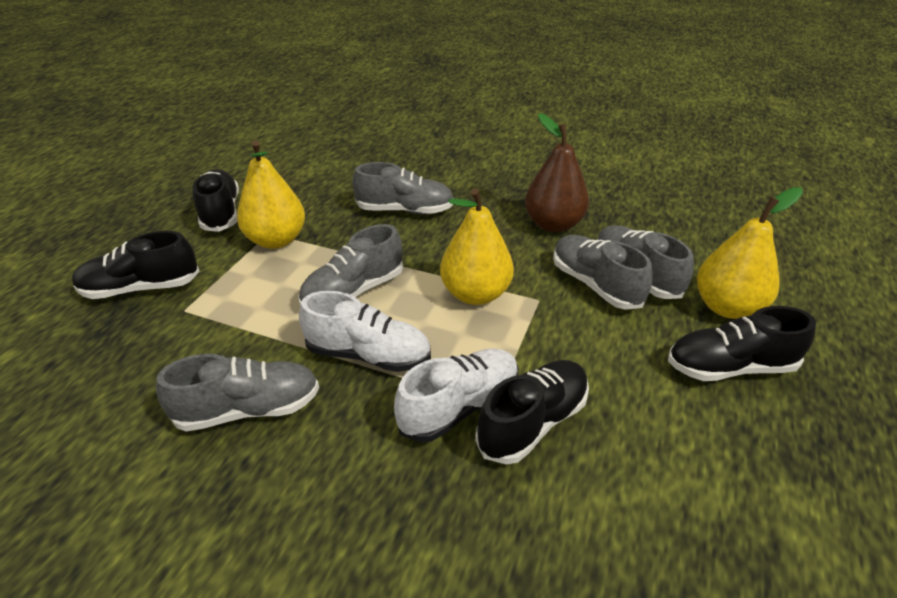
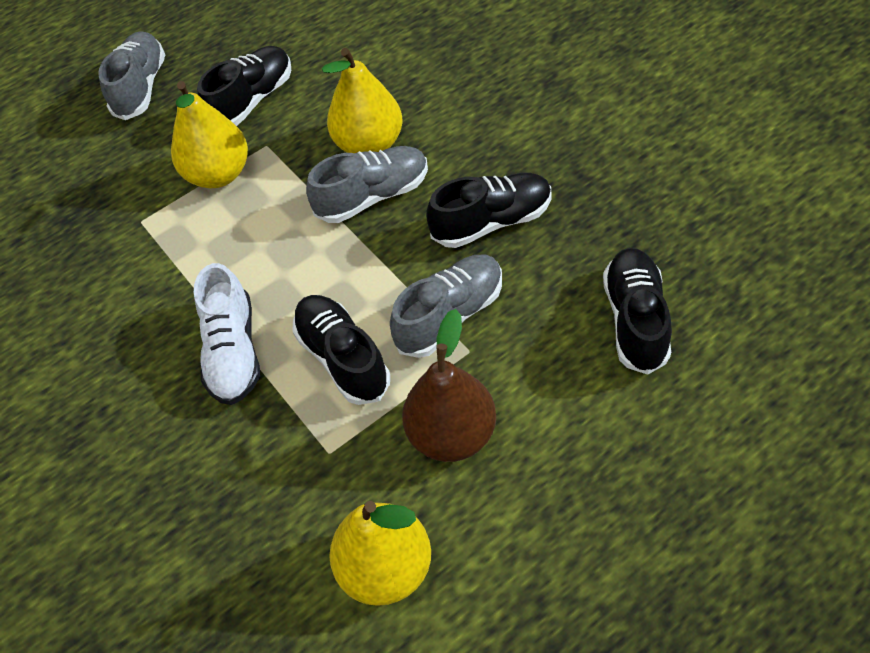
grey shoe: 5 -> 3
white shoe: 2 -> 1

